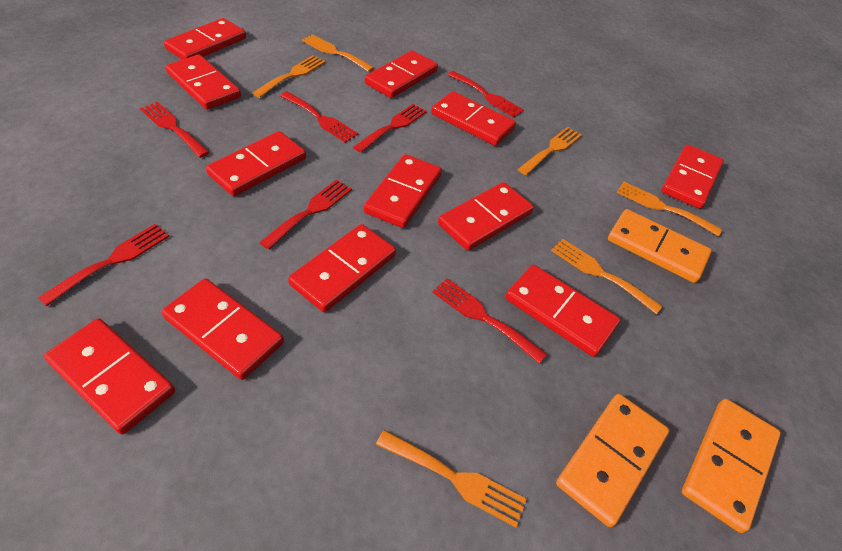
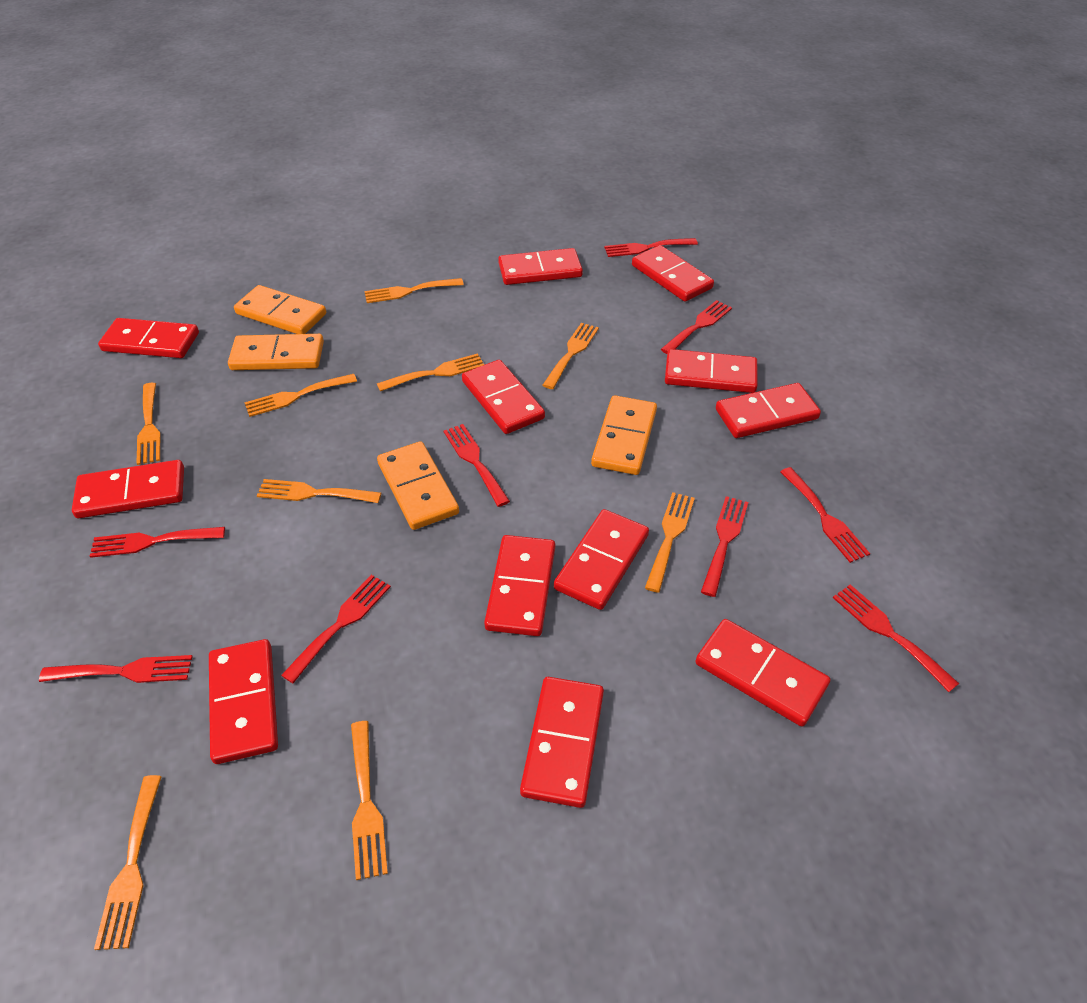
orange domino: 3 -> 4
orange fork: 6 -> 9
red fork: 7 -> 9

